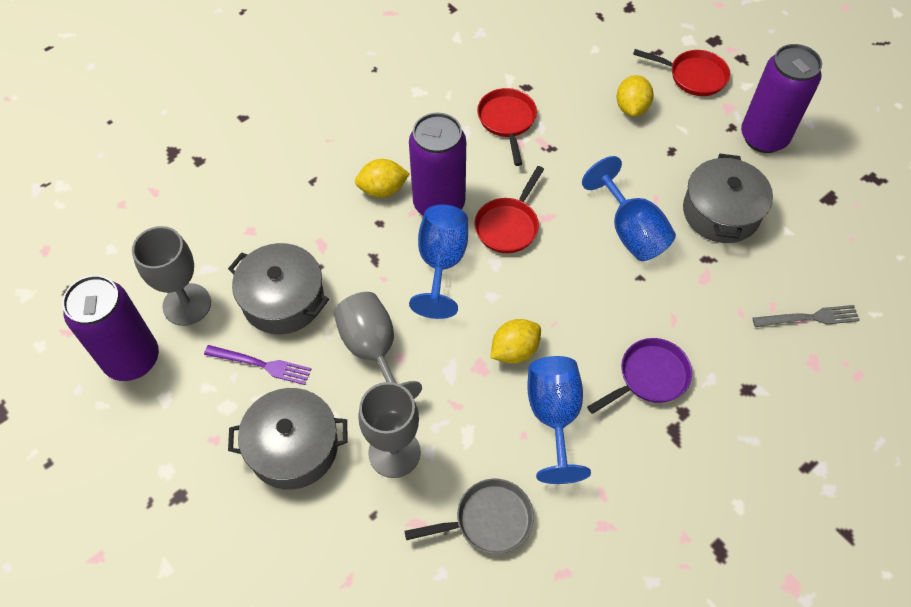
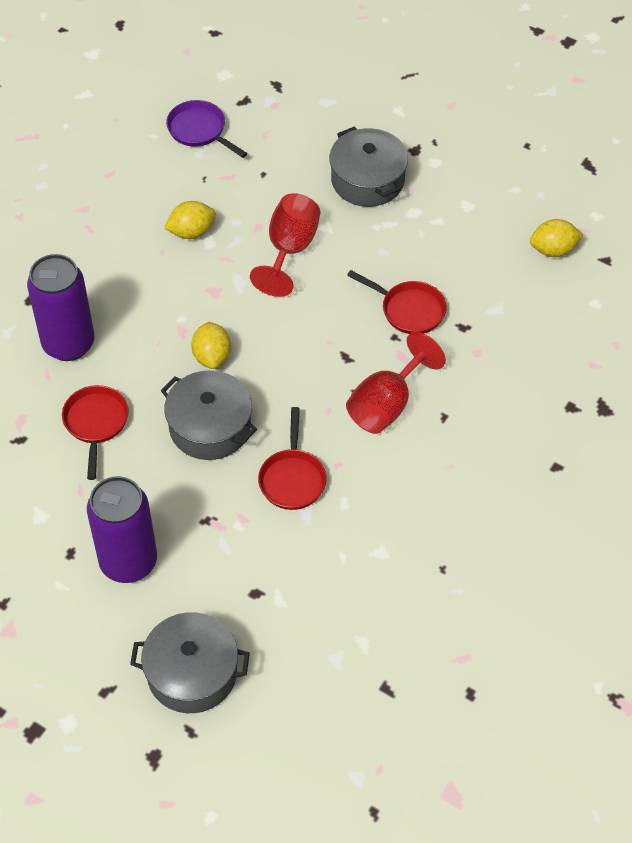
blue goblet: 3 -> 0
grey fork: 1 -> 0
grey goblet: 3 -> 0
grey pan: 1 -> 0
purple can: 3 -> 2
purple fork: 1 -> 0
red goblet: 0 -> 2

